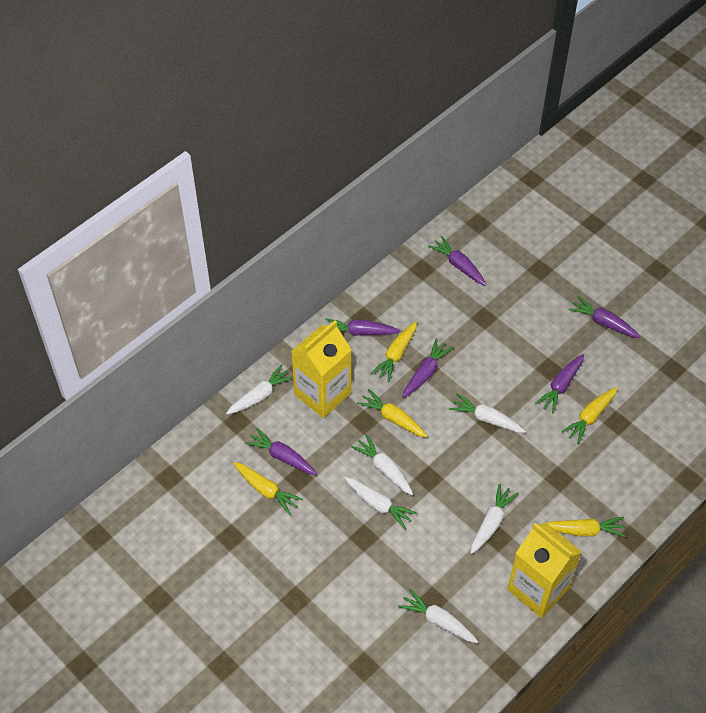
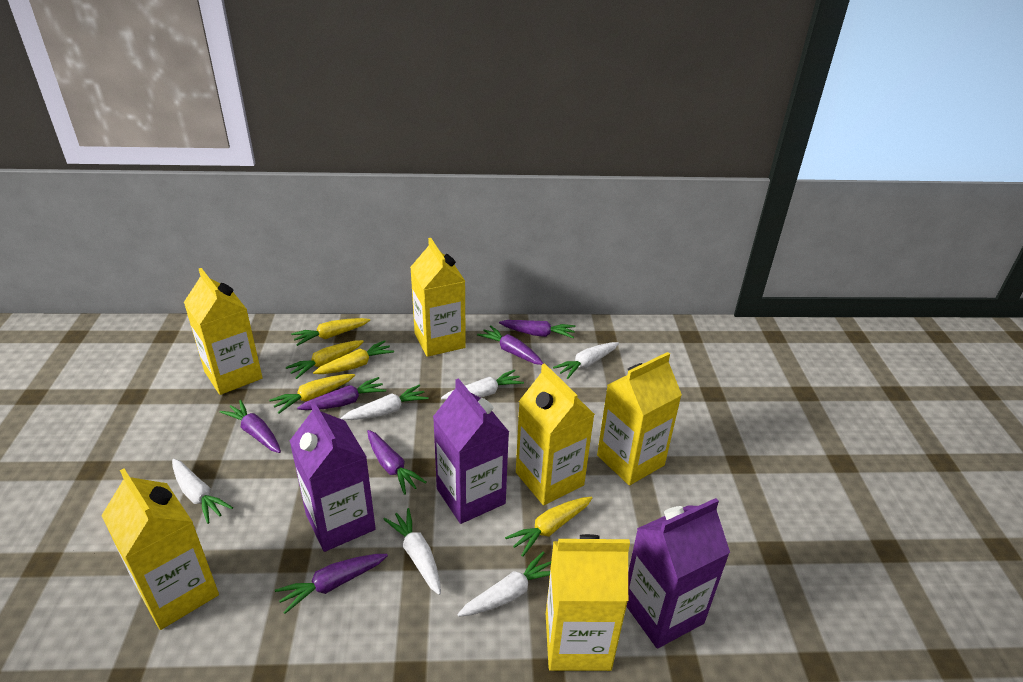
purple carton: 0 -> 3
yellow carton: 2 -> 6

